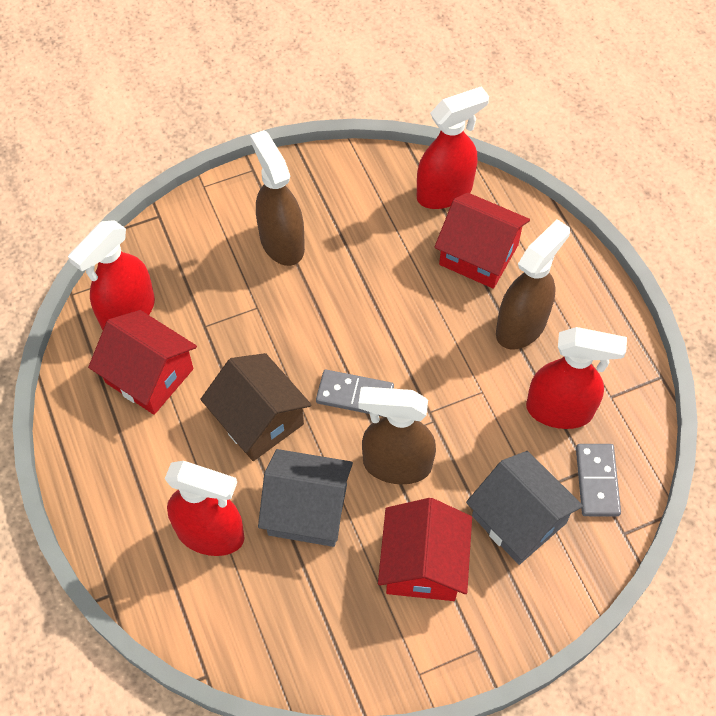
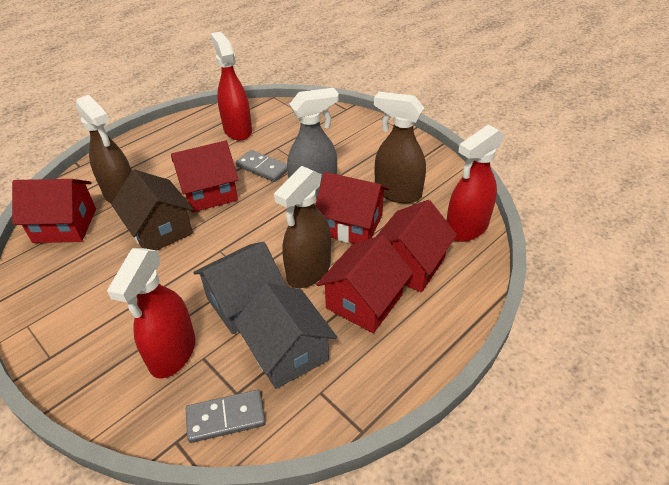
grey spray bottle: 0 -> 1
red house: 3 -> 5
red spray bottle: 4 -> 3

